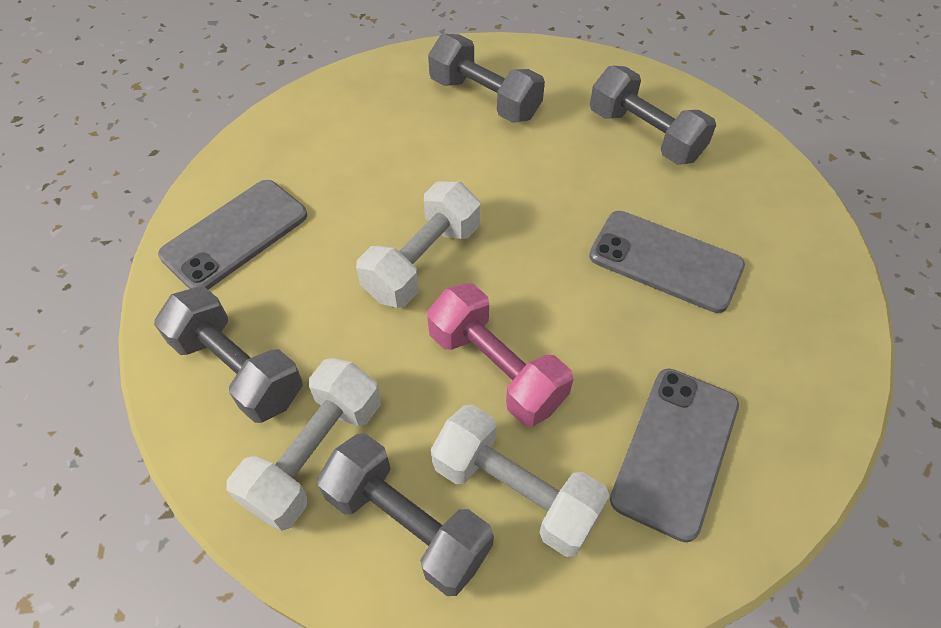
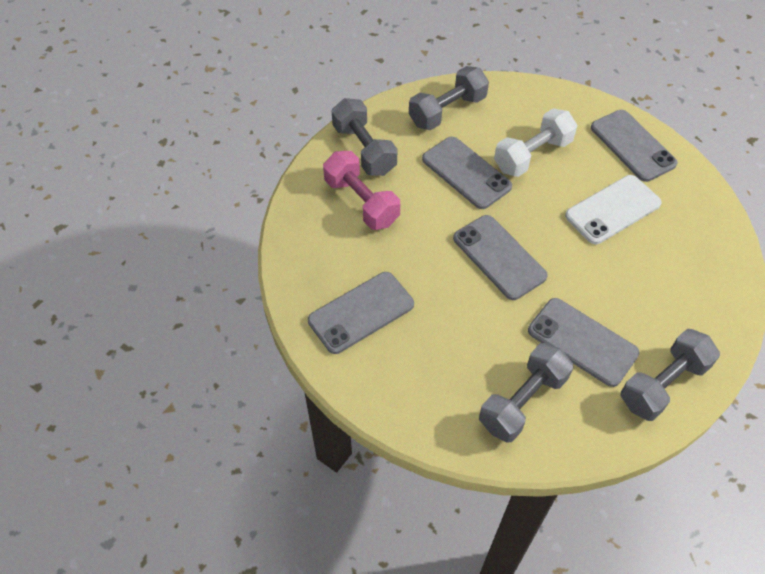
grey phone: 3 -> 5
white dumbbell: 3 -> 1
white phone: 0 -> 1

